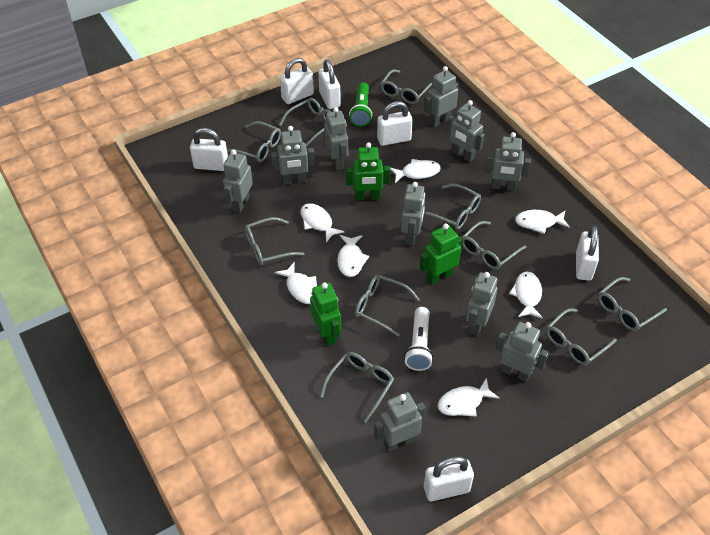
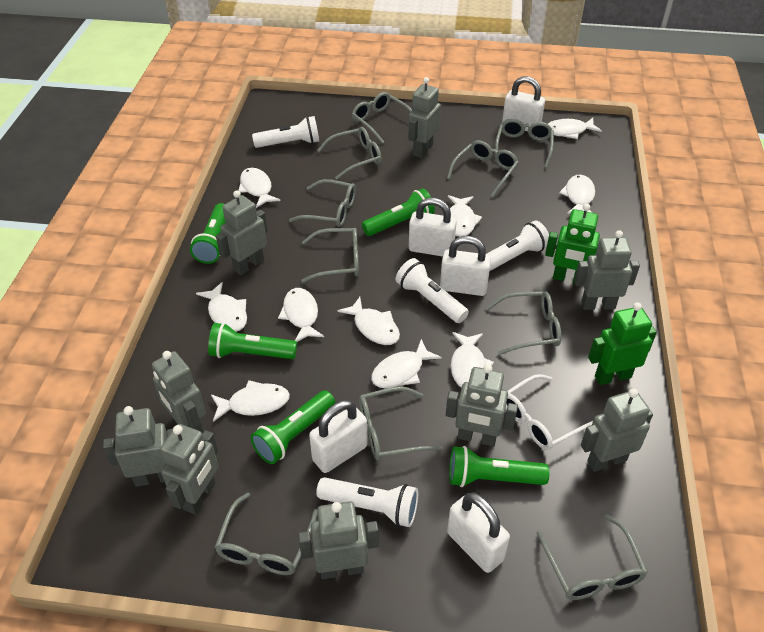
green flashlight: 1 -> 5
green robot: 3 -> 2
grey robot: 10 -> 9
white fish: 7 -> 10
white flashlight: 1 -> 4
white glasses: 0 -> 1
white padlock: 6 -> 5

